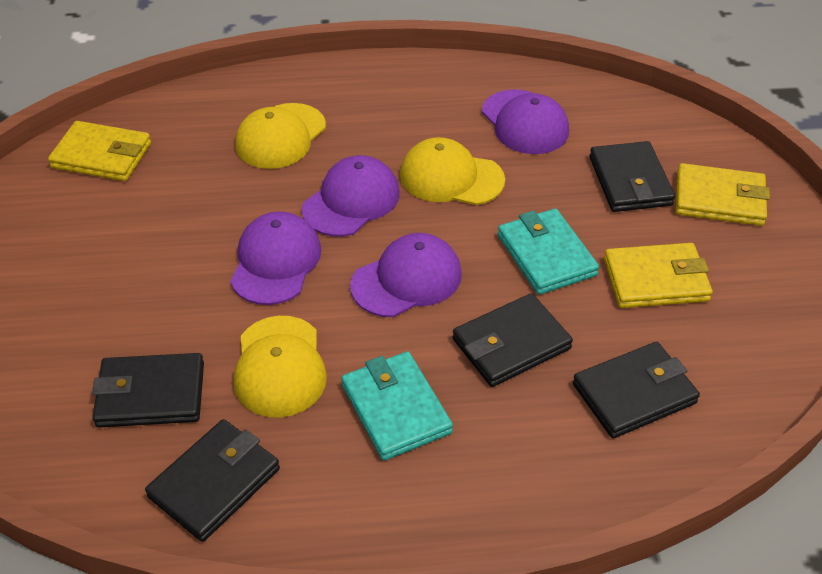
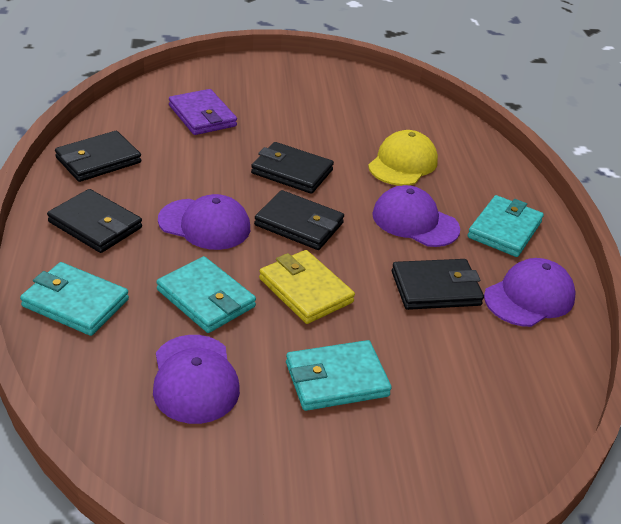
purple wallet: 0 -> 1
turquoise wallet: 2 -> 4
yellow cap: 3 -> 1
yellow wallet: 3 -> 1

